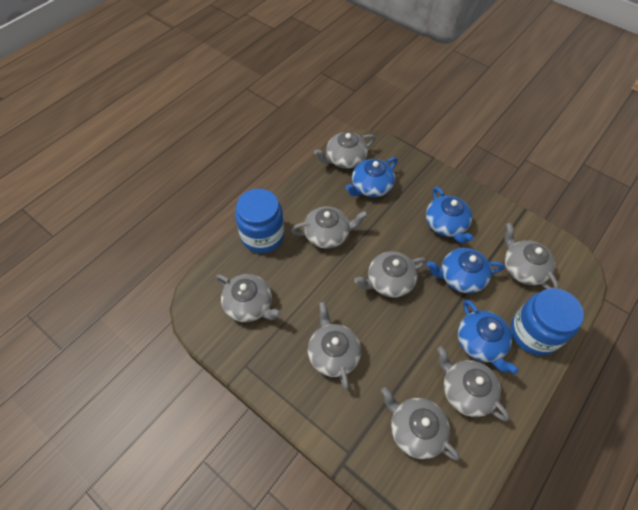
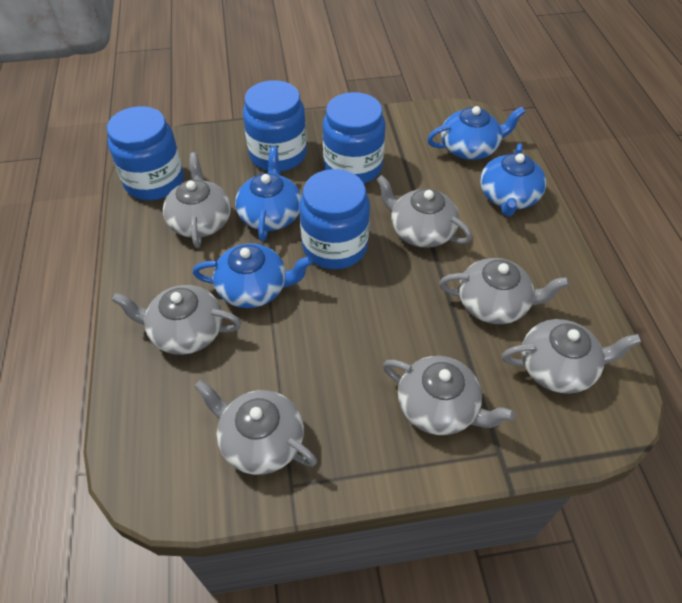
blue jar: 2 -> 4
grey teapot: 8 -> 7

